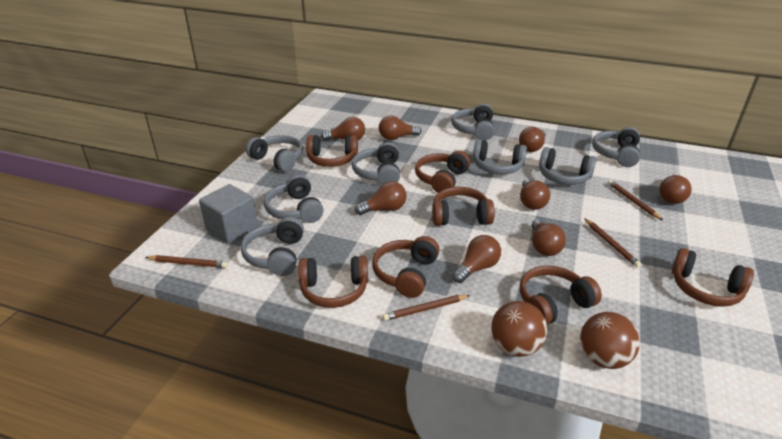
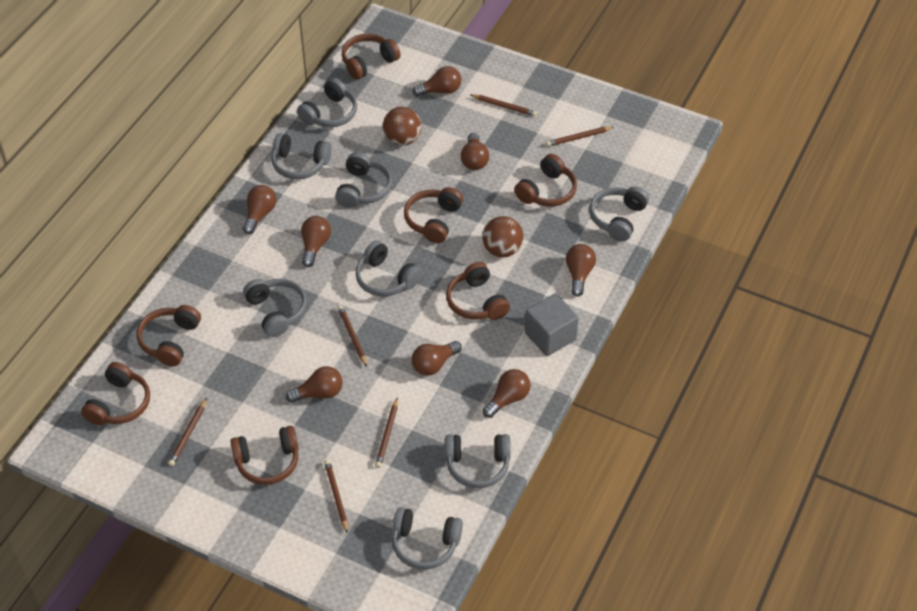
brown pencil: 4 -> 6

